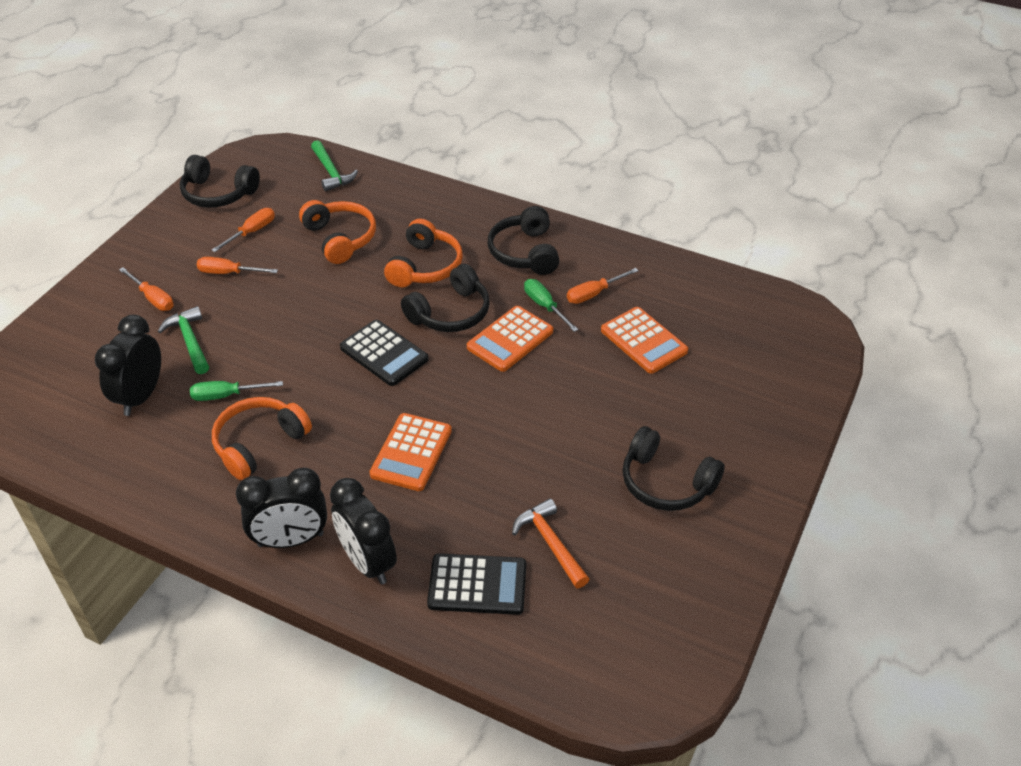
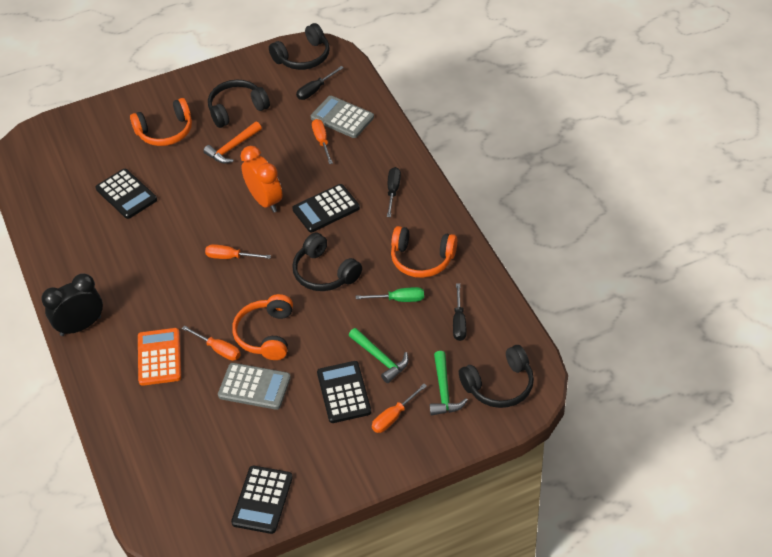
black calculator: 2 -> 4
black clock: 3 -> 1
black screwdriver: 0 -> 3
green screwdriver: 2 -> 1
grey calculator: 0 -> 2
orange calculator: 3 -> 1
orange clock: 0 -> 1

